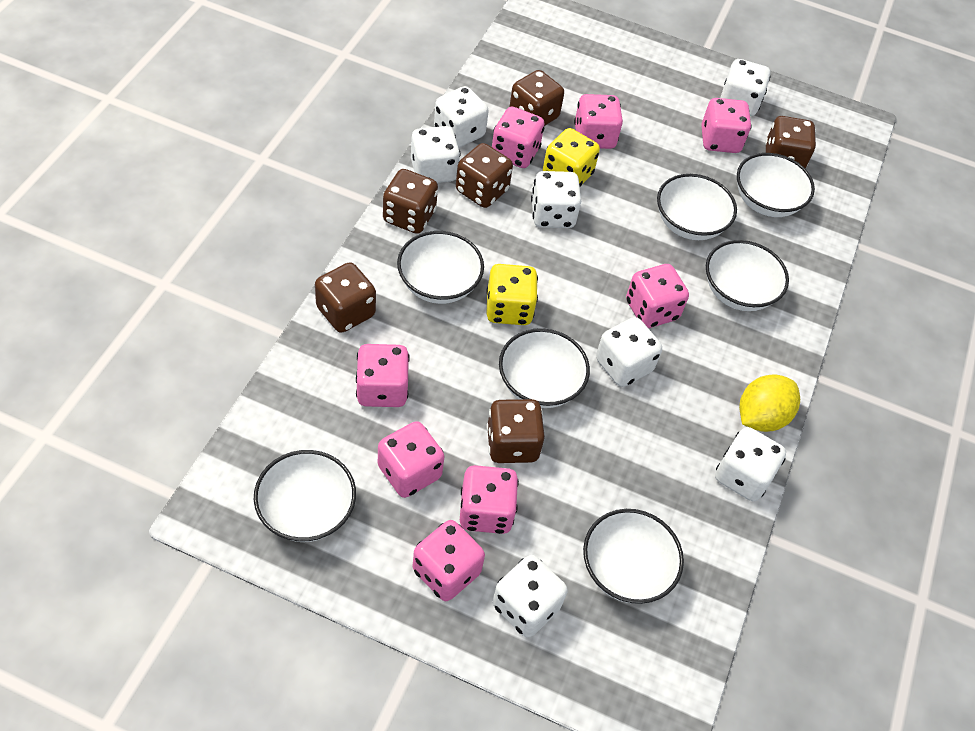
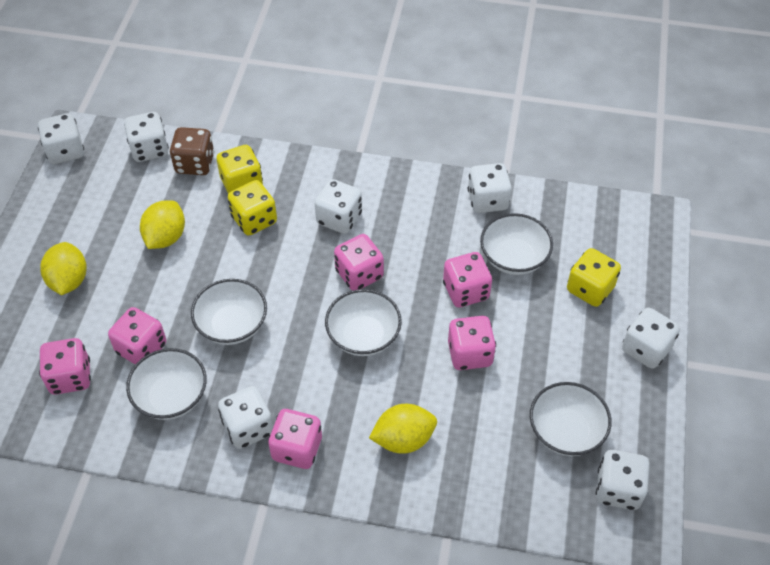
brown dice: 6 -> 1
pink dice: 8 -> 6
white bowl: 7 -> 5
yellow dice: 2 -> 3
yellow lemon: 1 -> 3

